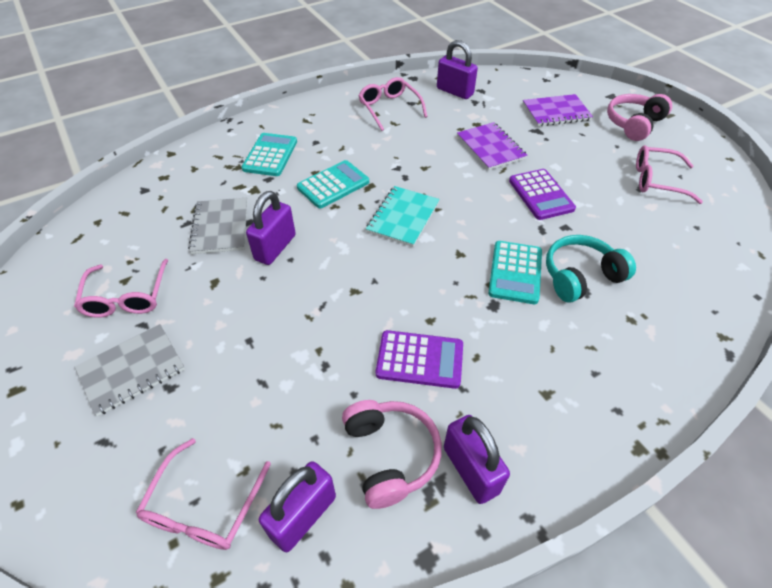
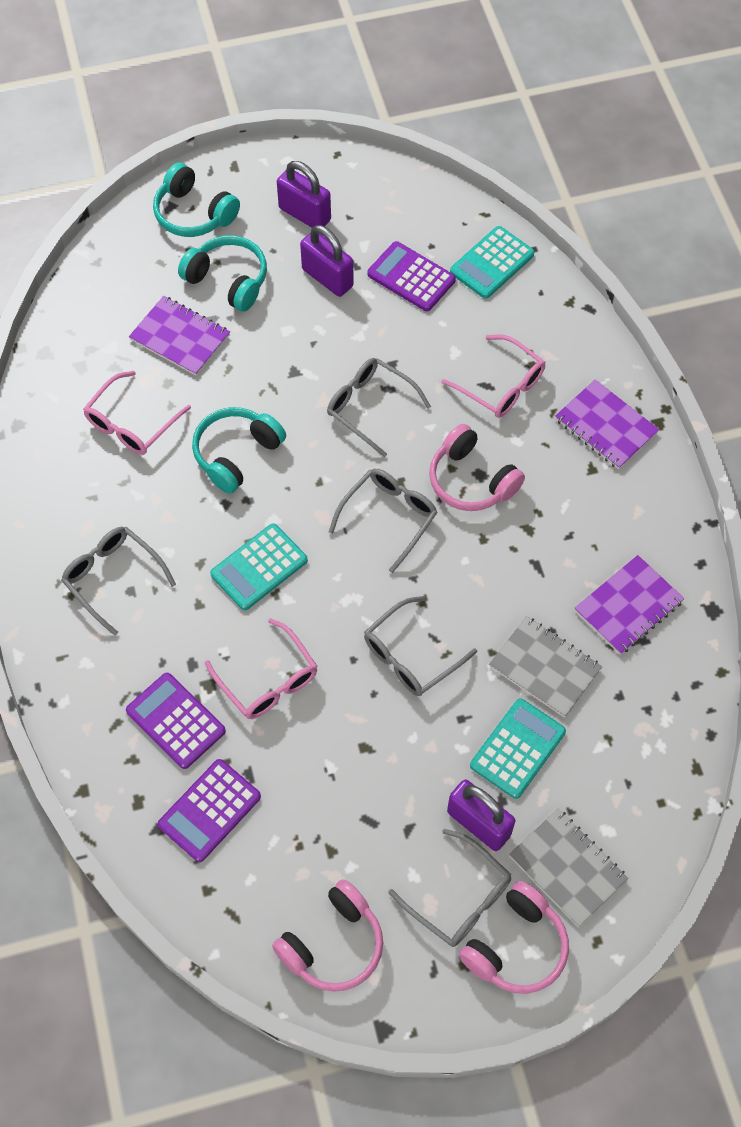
grey glasses: 0 -> 5
pink glasses: 4 -> 3
pink headphones: 2 -> 3
purple calculator: 2 -> 3
purple notebook: 2 -> 3
purple padlock: 4 -> 3
turquoise headphones: 1 -> 3
turquoise notebook: 1 -> 0

